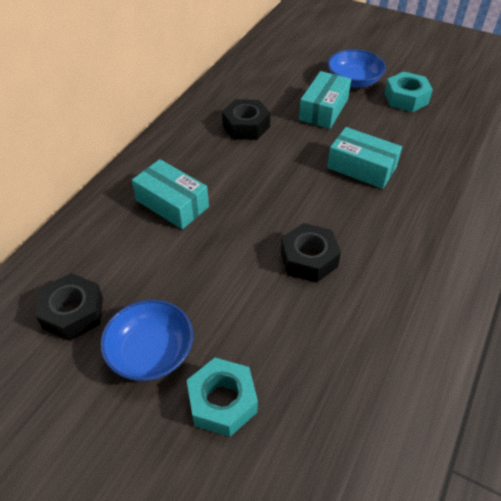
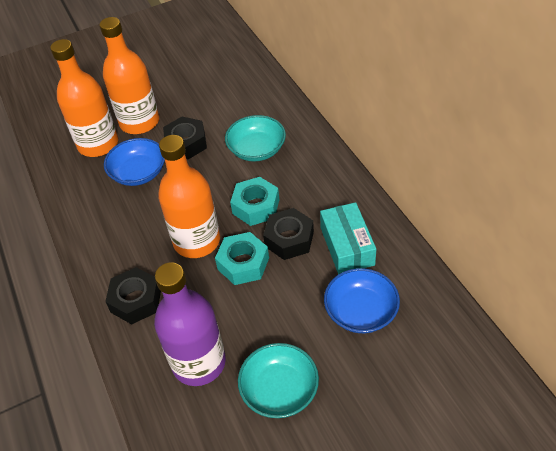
orange bottle: 0 -> 3
purple bottle: 0 -> 1
turquoise bowl: 0 -> 2
turquoise box: 3 -> 1

